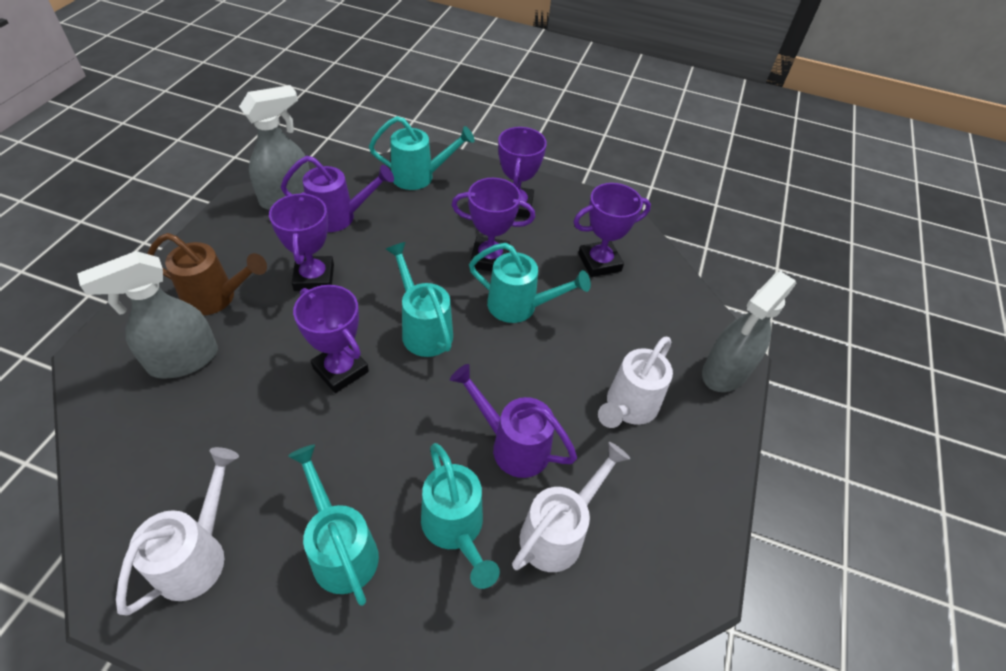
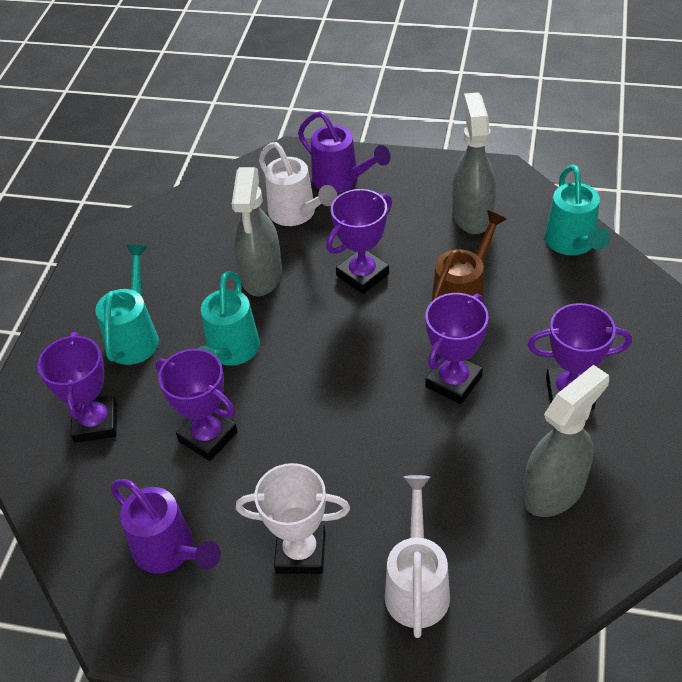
turquoise watering can: 5 -> 3
white trophy: 0 -> 1
white watering can: 3 -> 2

